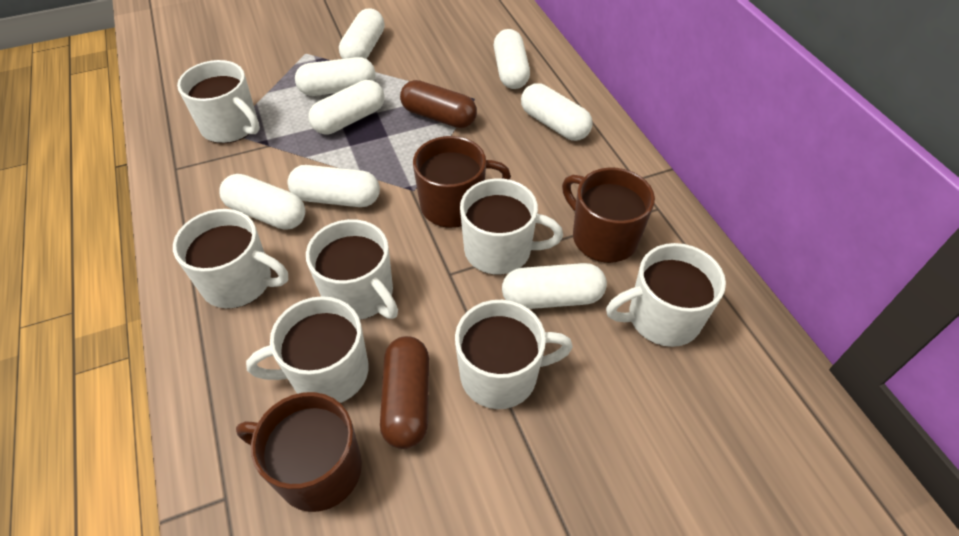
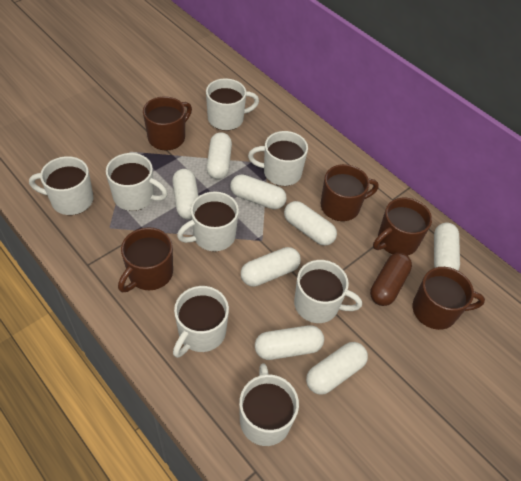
brown capsule: 2 -> 1
brown mug: 3 -> 5
white mug: 7 -> 8

